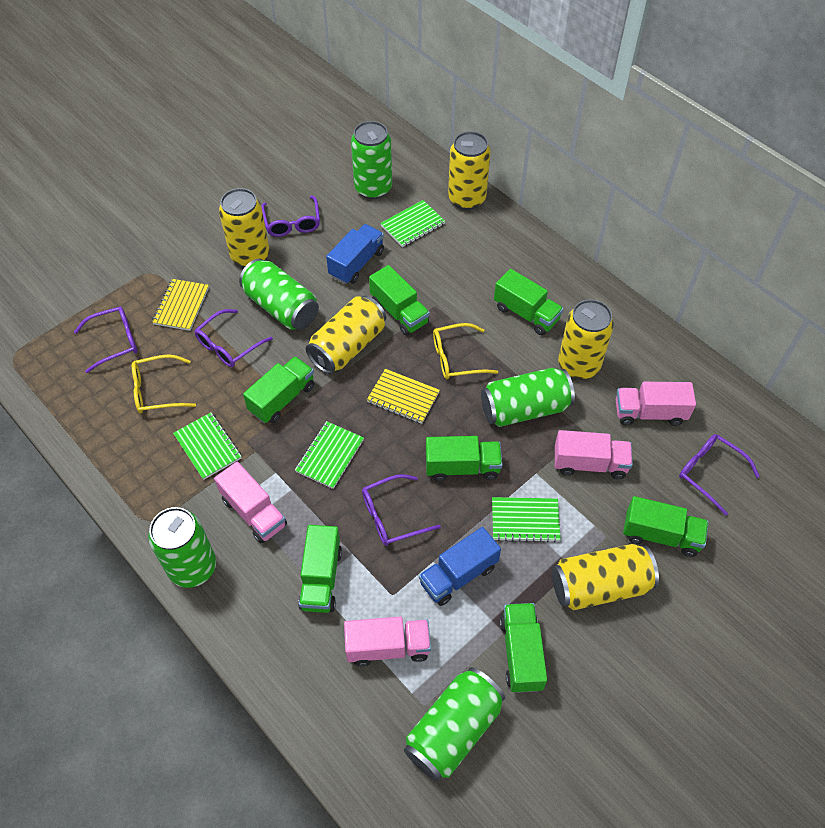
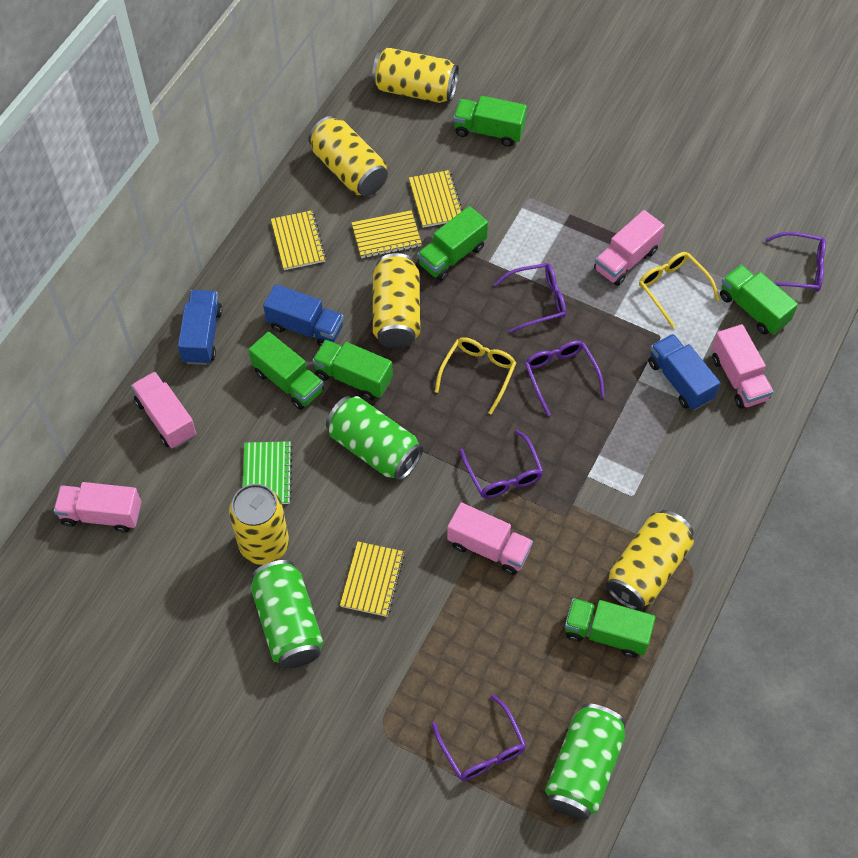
blue truck: 2 -> 3
green can: 5 -> 3
green notebook: 4 -> 1
green truck: 7 -> 6
pink truck: 4 -> 5
yellow notebook: 2 -> 4

